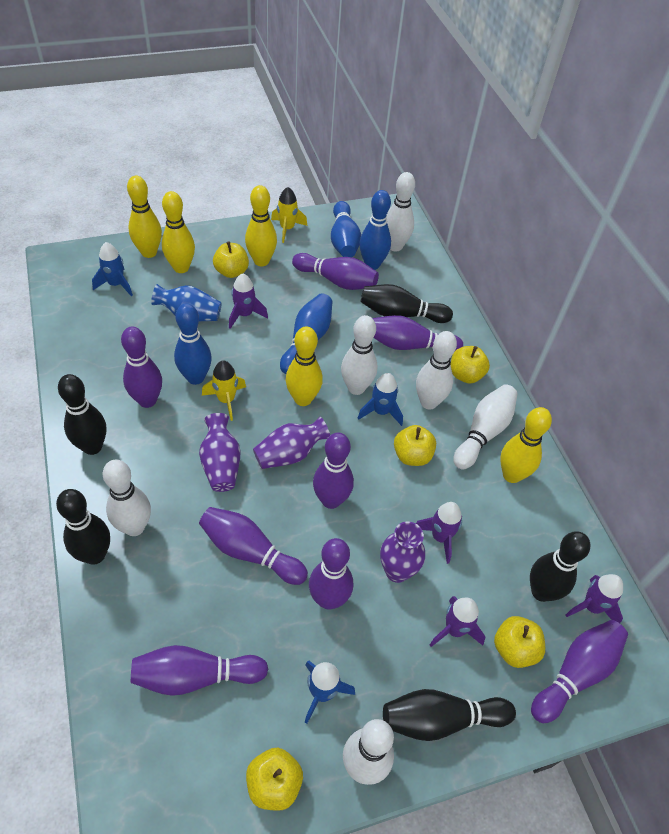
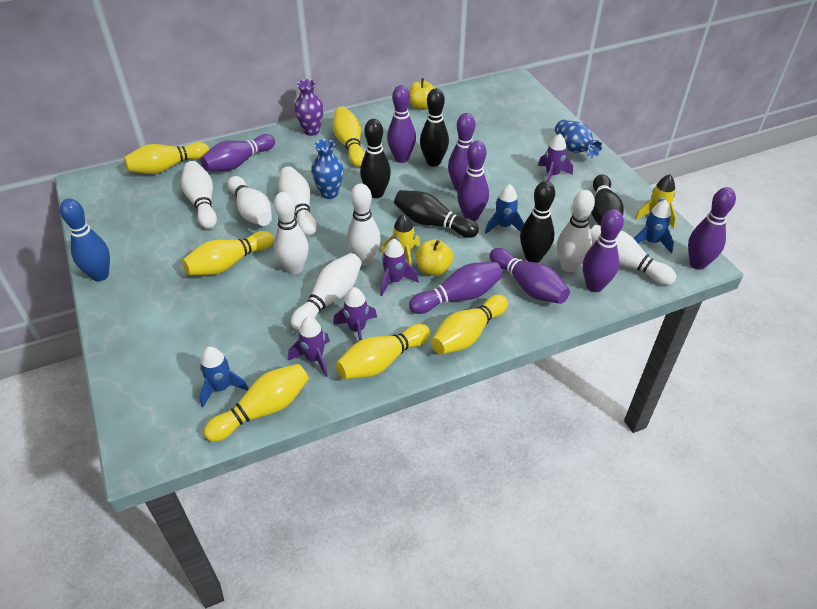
blue bowling pin: 4 -> 1
blue vase: 1 -> 2
purple vase: 3 -> 1
white bowling pin: 6 -> 8
yellow apple: 5 -> 2
yellow bowling pin: 5 -> 6

